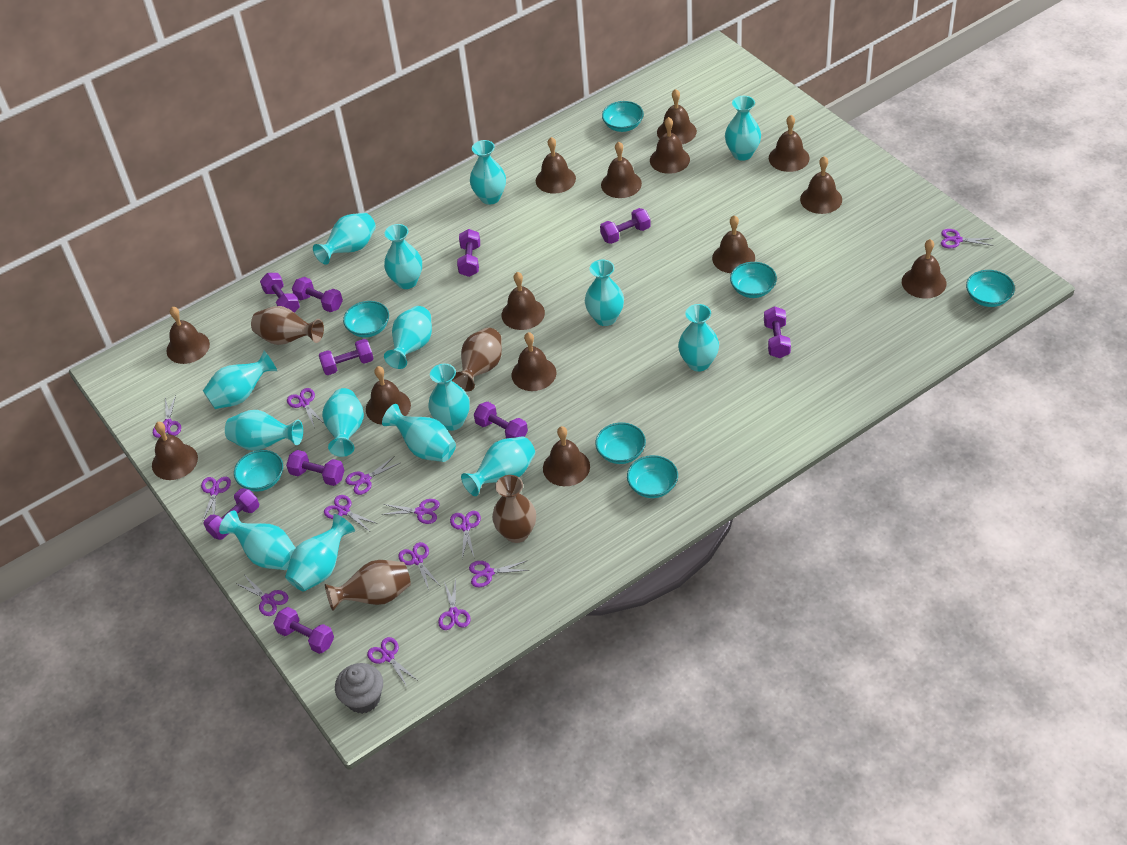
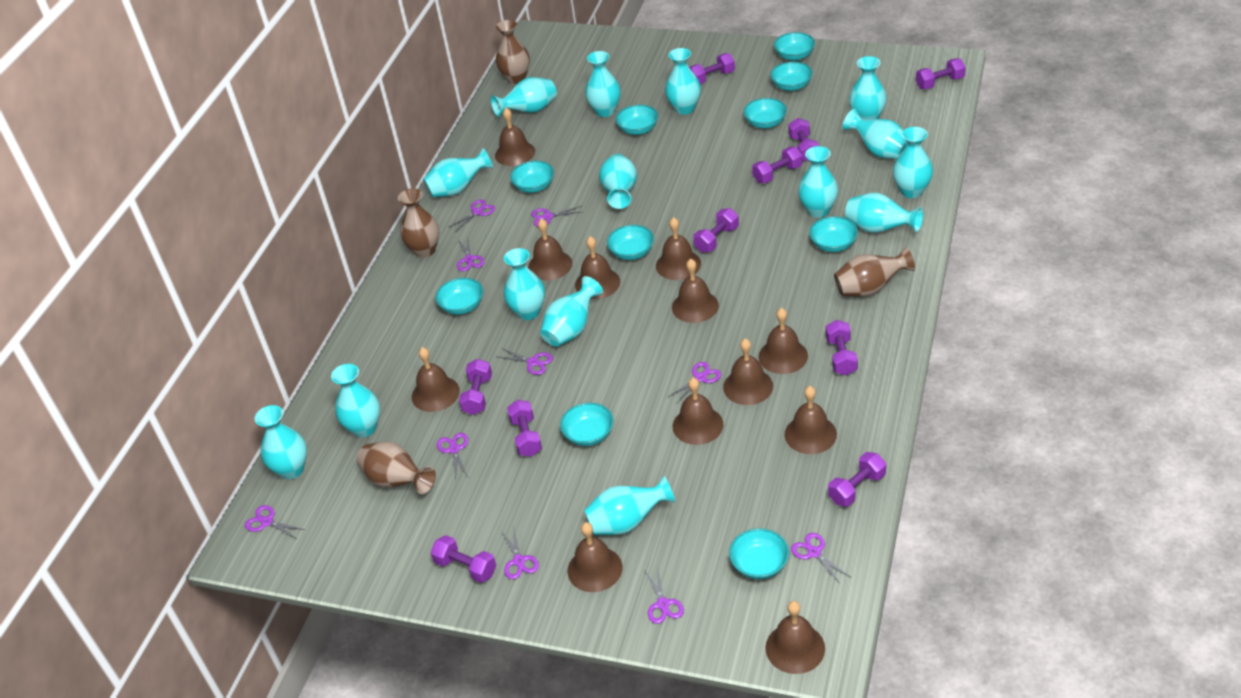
brown bell: 14 -> 12
grey cupcake: 1 -> 0
purple scissors: 13 -> 10
turquoise bowl: 7 -> 10

